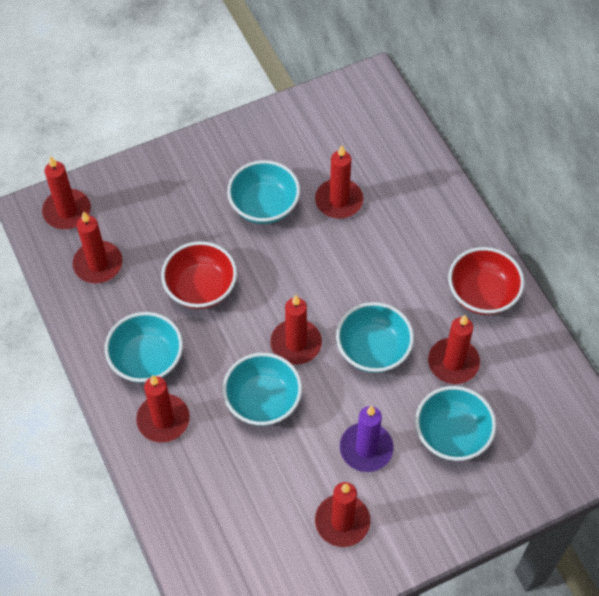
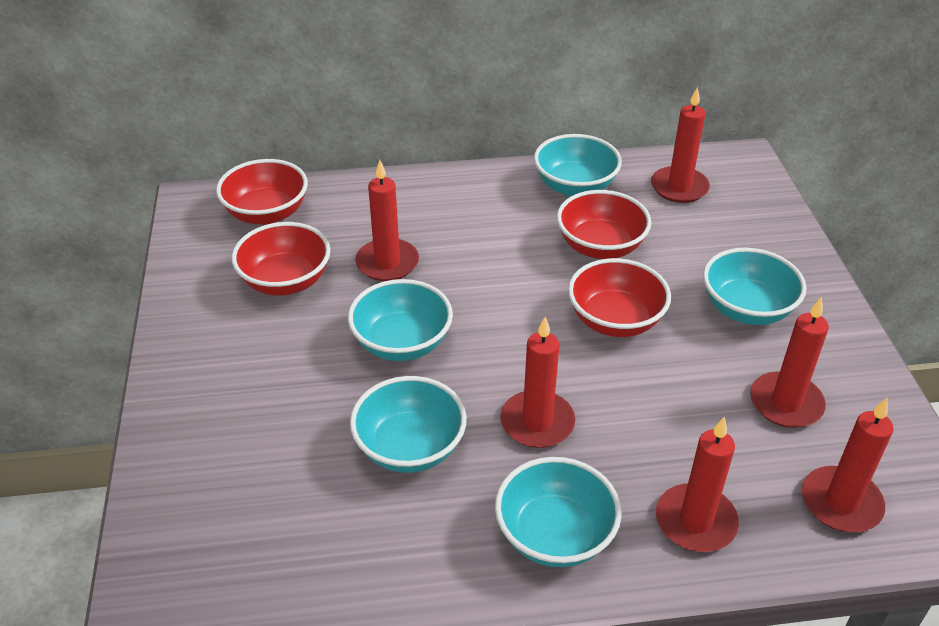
purple candle: 1 -> 0
red bowl: 2 -> 4
red candle: 7 -> 6

